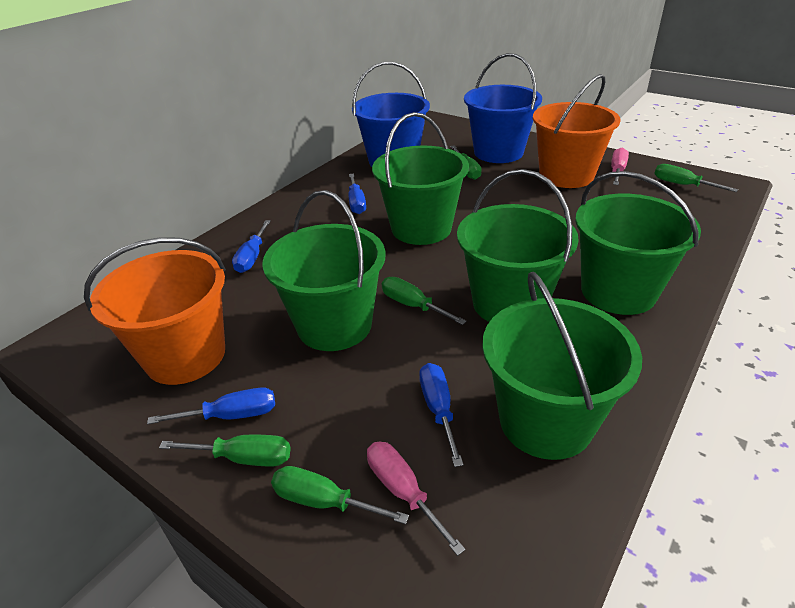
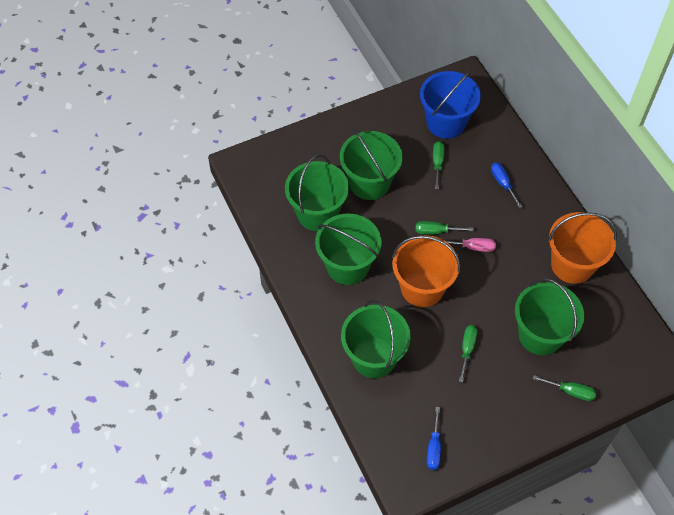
blue bucket: 2 -> 1
blue screwdriver: 4 -> 2
green screwdriver: 5 -> 4
pink screwdriver: 2 -> 1

